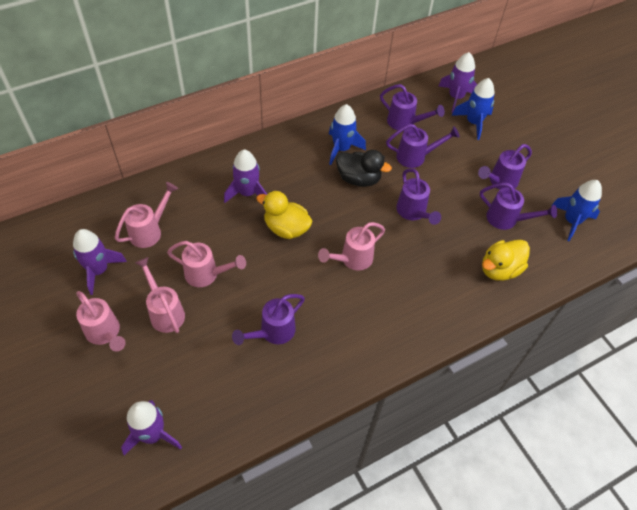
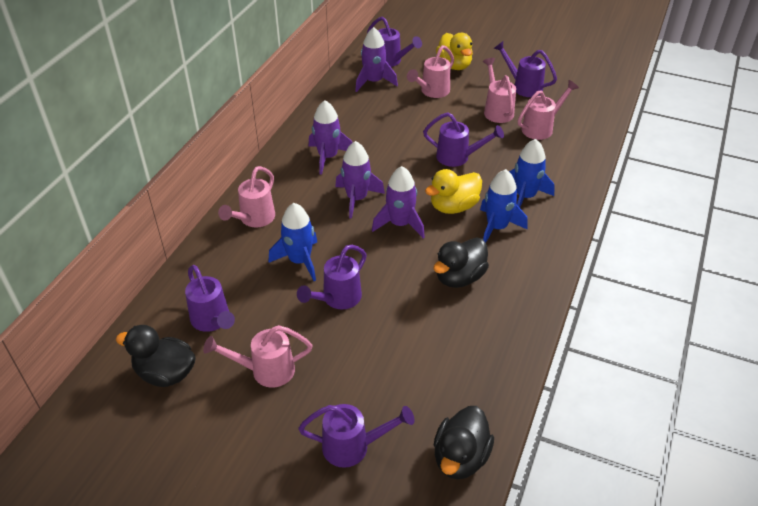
black duck: 1 -> 3

